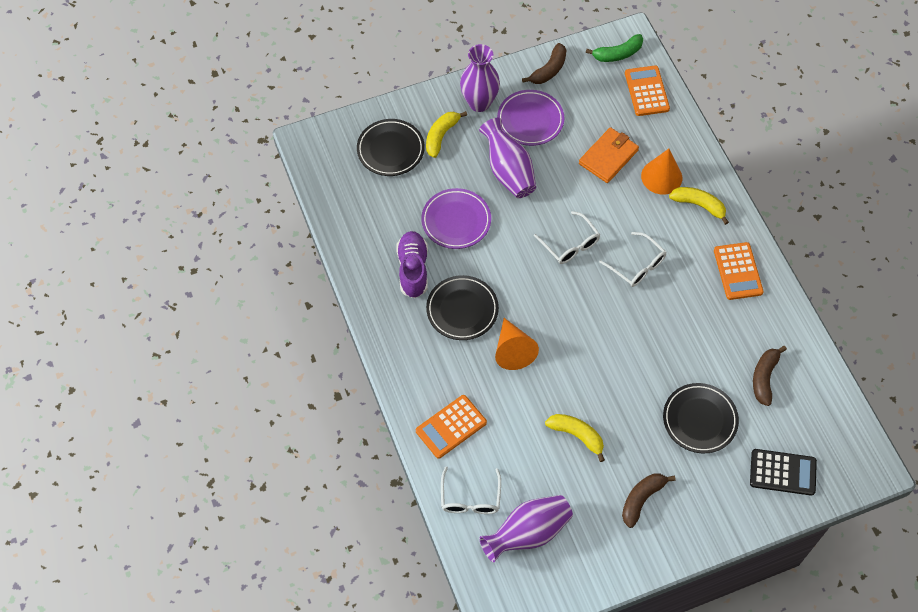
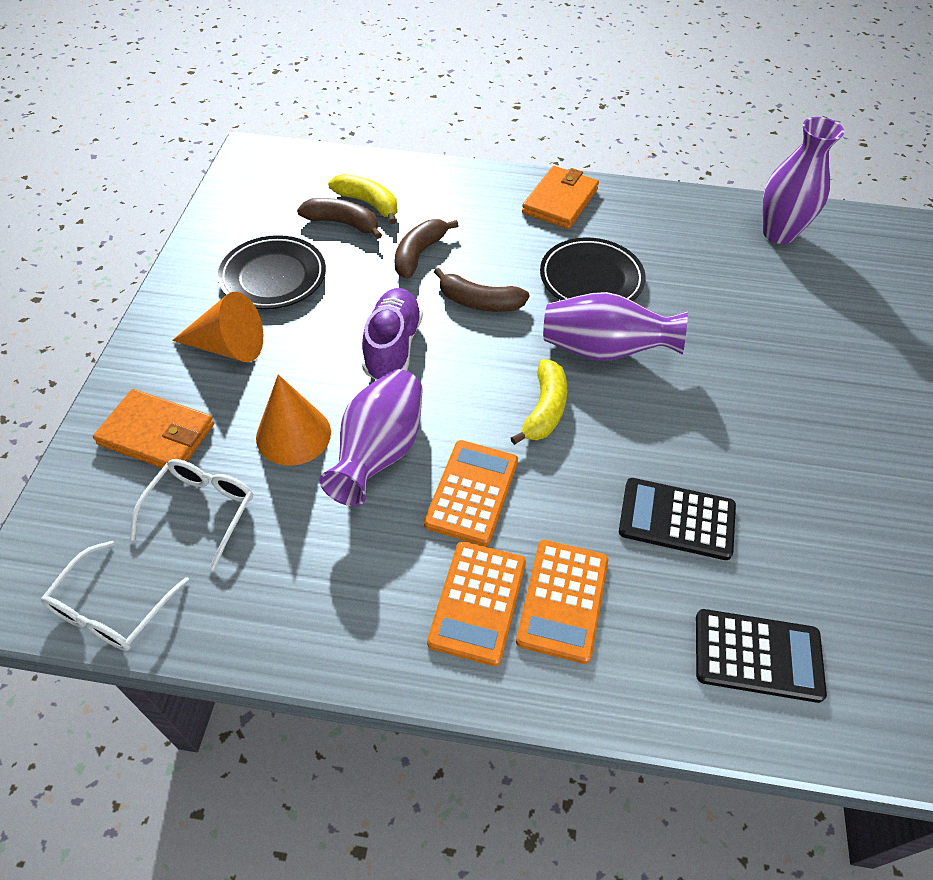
black calculator: 1 -> 2
black plate: 3 -> 2
green banana: 1 -> 0
orange wallet: 1 -> 2
purple plate: 2 -> 0
white glasses: 3 -> 2
yellow banana: 3 -> 2

